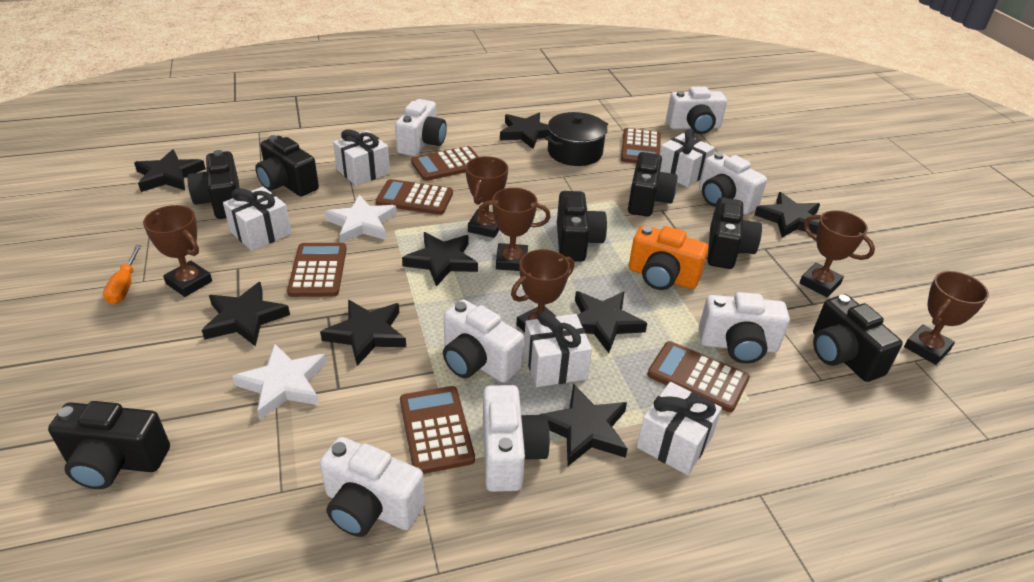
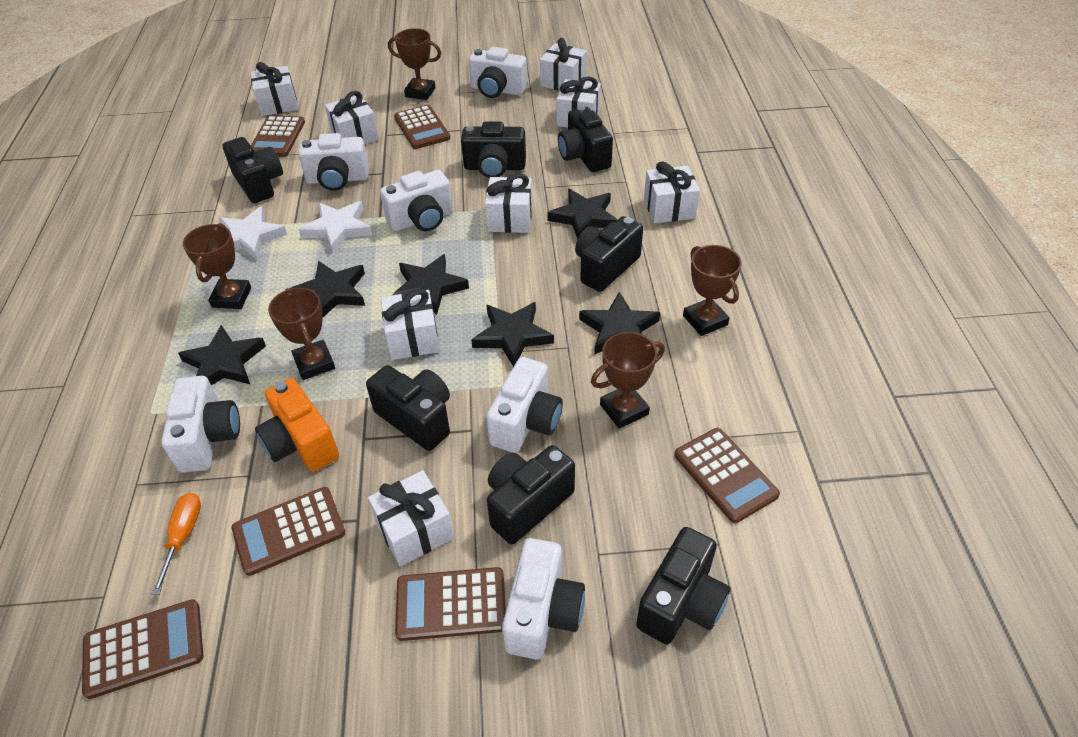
black pot: 1 -> 0
black star: 8 -> 6
brown trophy: 6 -> 5
white camera: 7 -> 6
white gift: 5 -> 8

